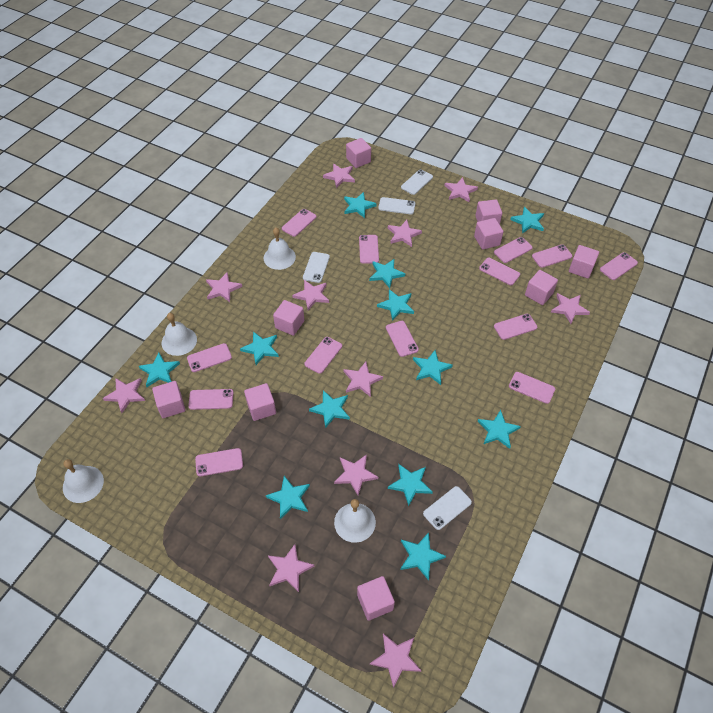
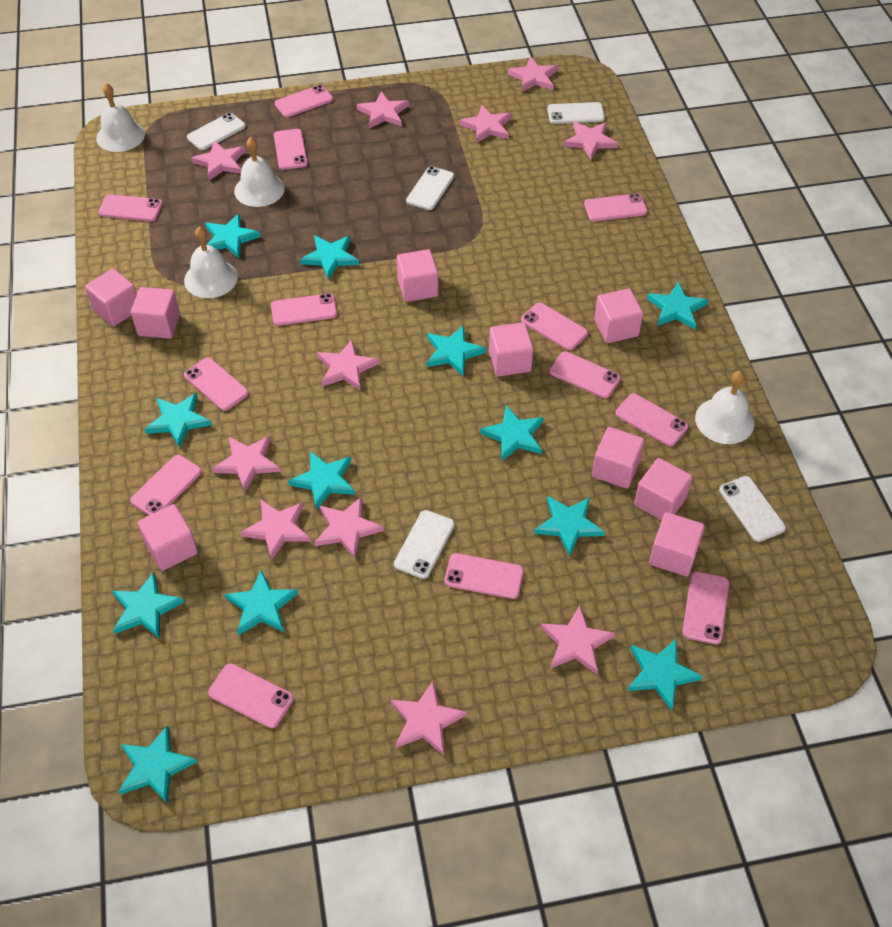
white phone: 4 -> 5

